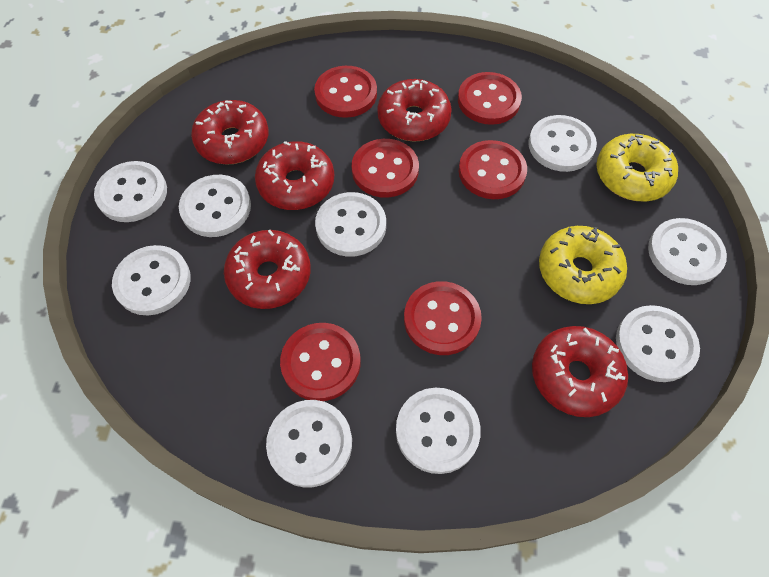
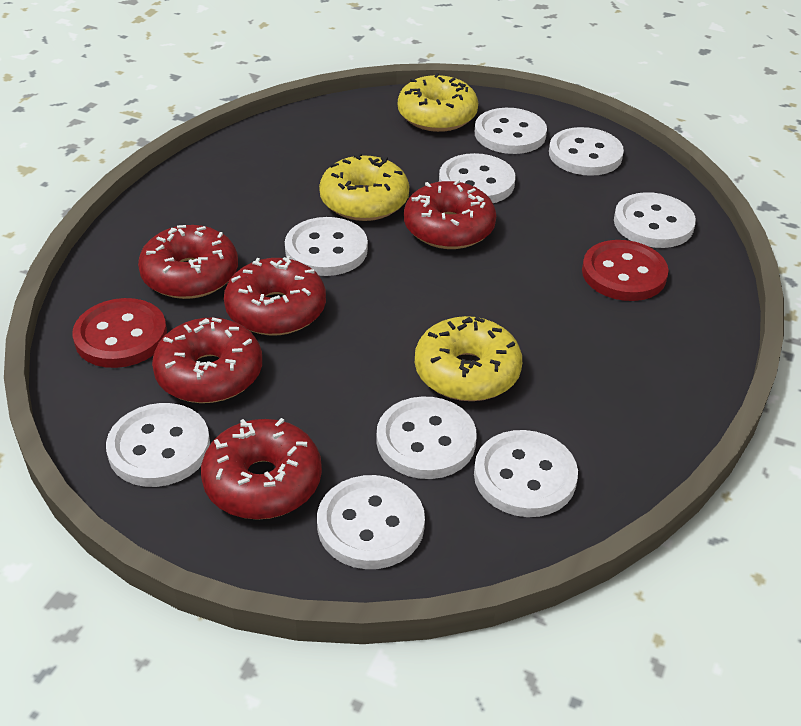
red button: 6 -> 2
yellow donut: 2 -> 3

